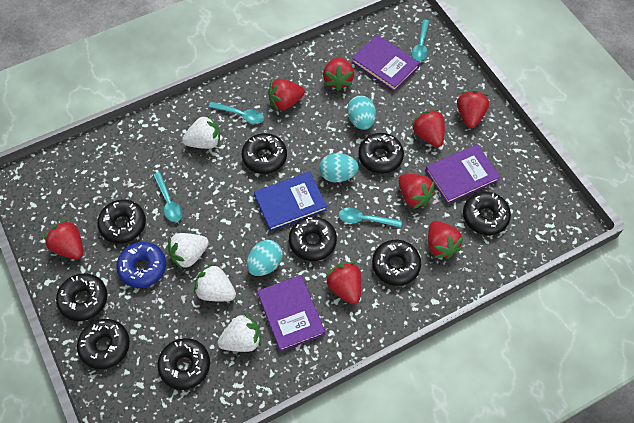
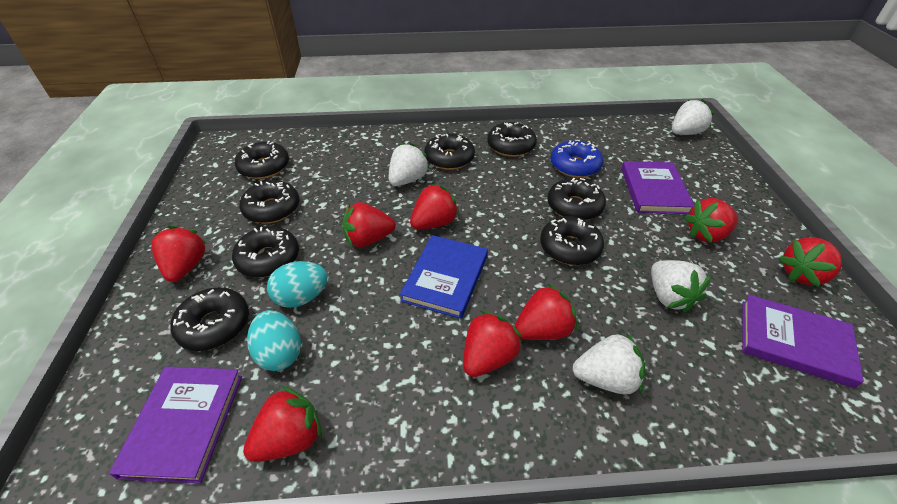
black donut: 9 -> 8
turquoise egg: 3 -> 2
turquoise spoon: 4 -> 0

